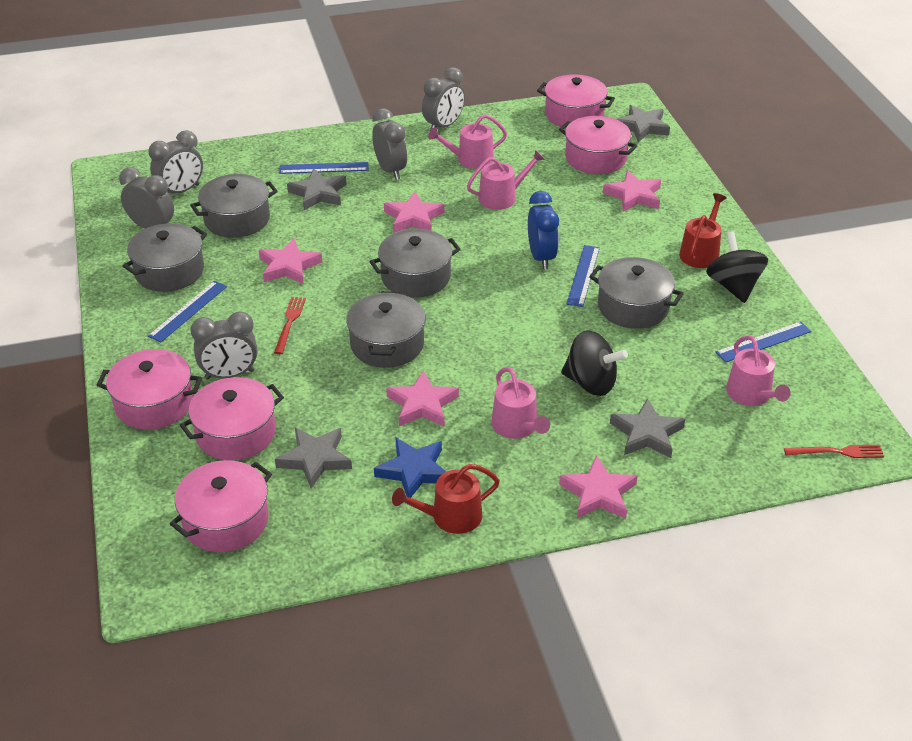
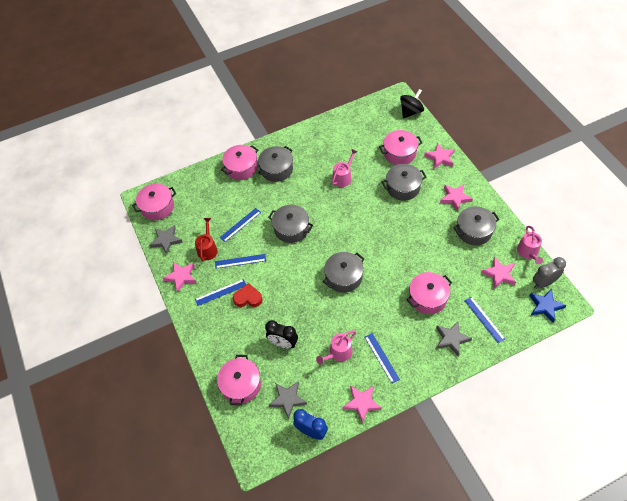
black clock: 0 -> 1
black spinning top: 2 -> 1
blue ruler: 4 -> 5
grey clock: 5 -> 1
grey star: 4 -> 3
pink watering can: 4 -> 3
red fork: 2 -> 0
red heart: 0 -> 1
red watering can: 2 -> 1

